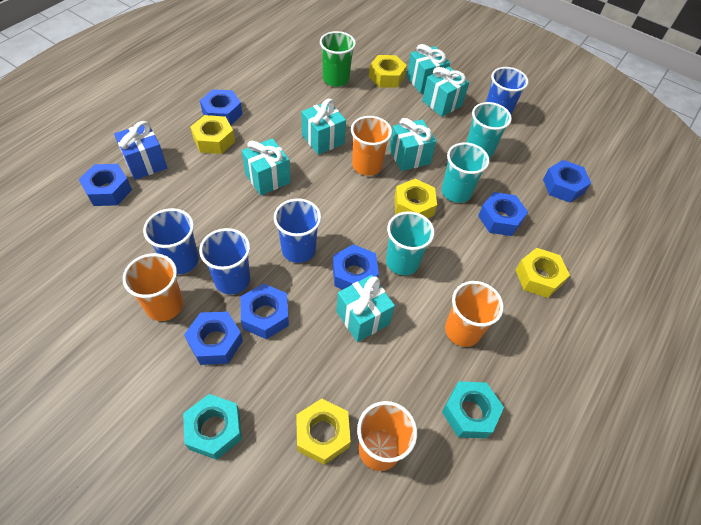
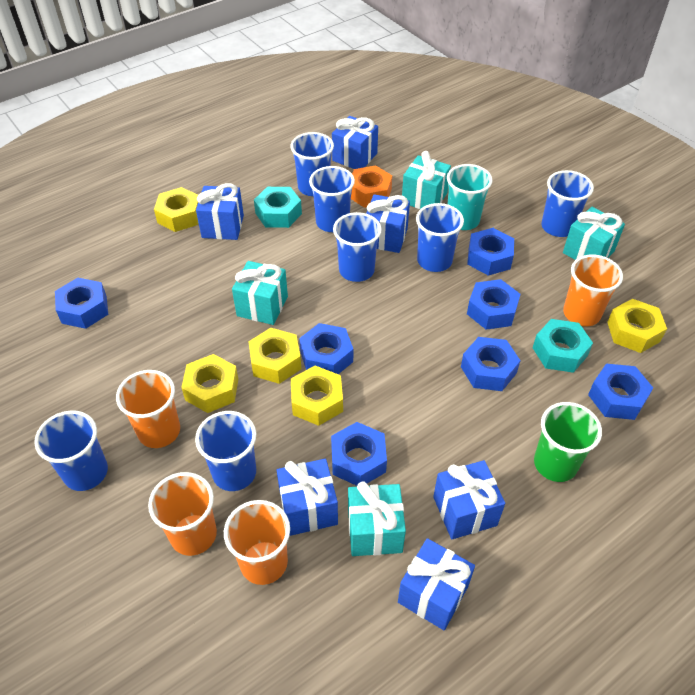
blue cup: 4 -> 7
blue gift: 1 -> 6
orange nut: 0 -> 1
turquoise cup: 3 -> 1
turquoise gift: 6 -> 4

